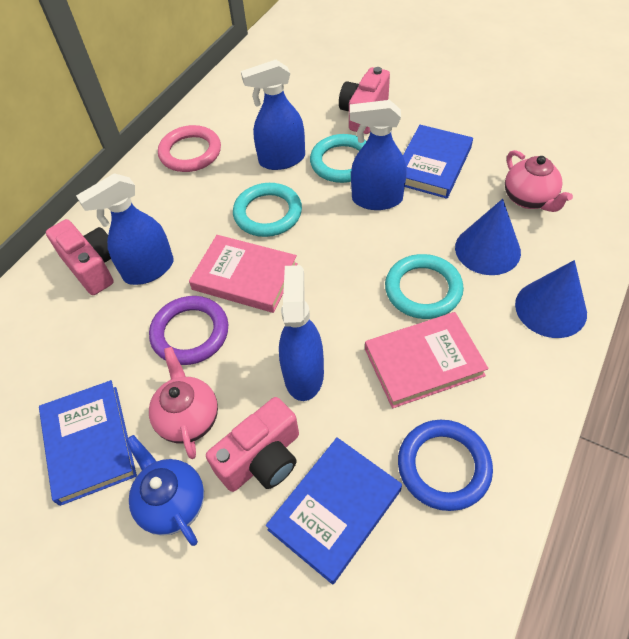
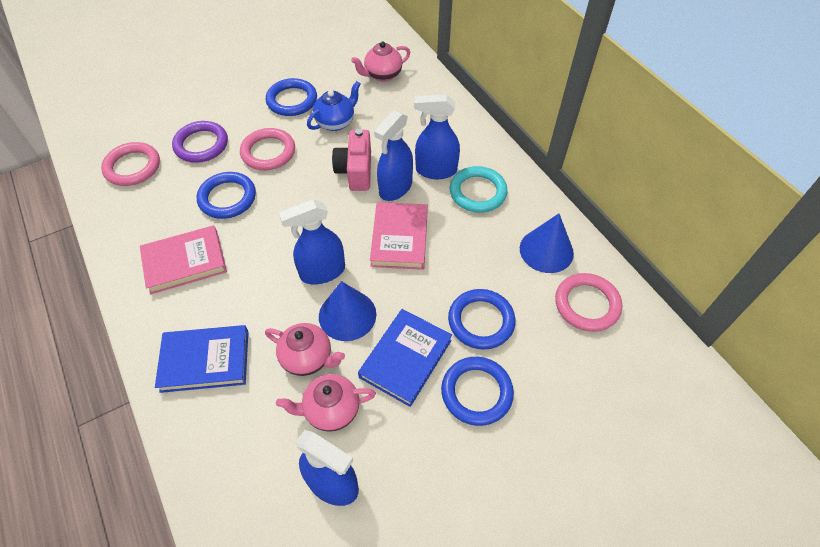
blue book: 3 -> 2
blue ring: 1 -> 4
pink camera: 3 -> 1
pink ring: 1 -> 3
pink teapot: 2 -> 3
turquoise ring: 3 -> 1

